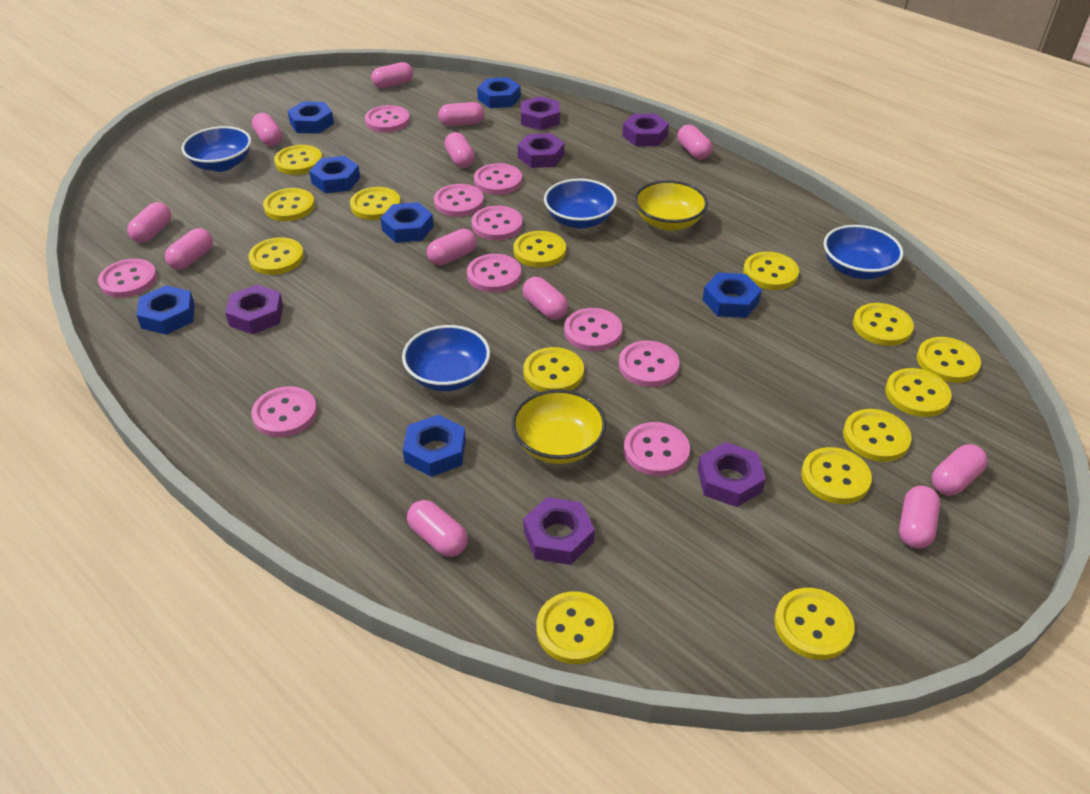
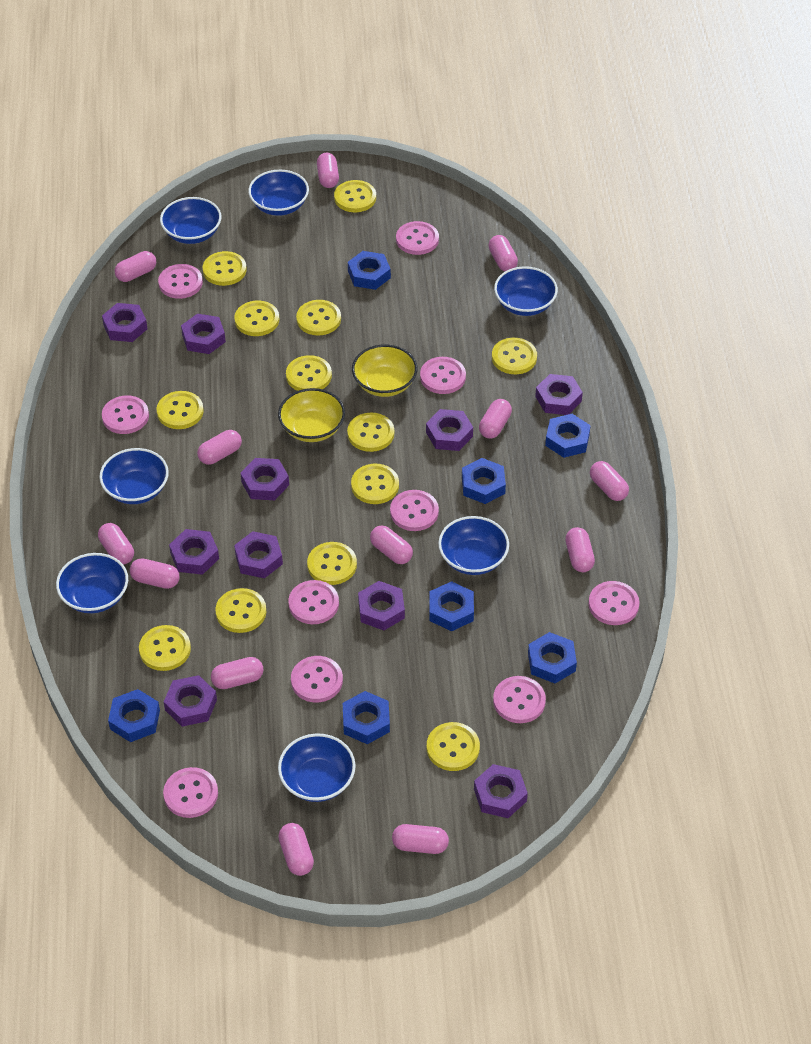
blue bowl: 4 -> 7
pink capsule: 12 -> 13
purple nut: 6 -> 10
yellow button: 14 -> 13

